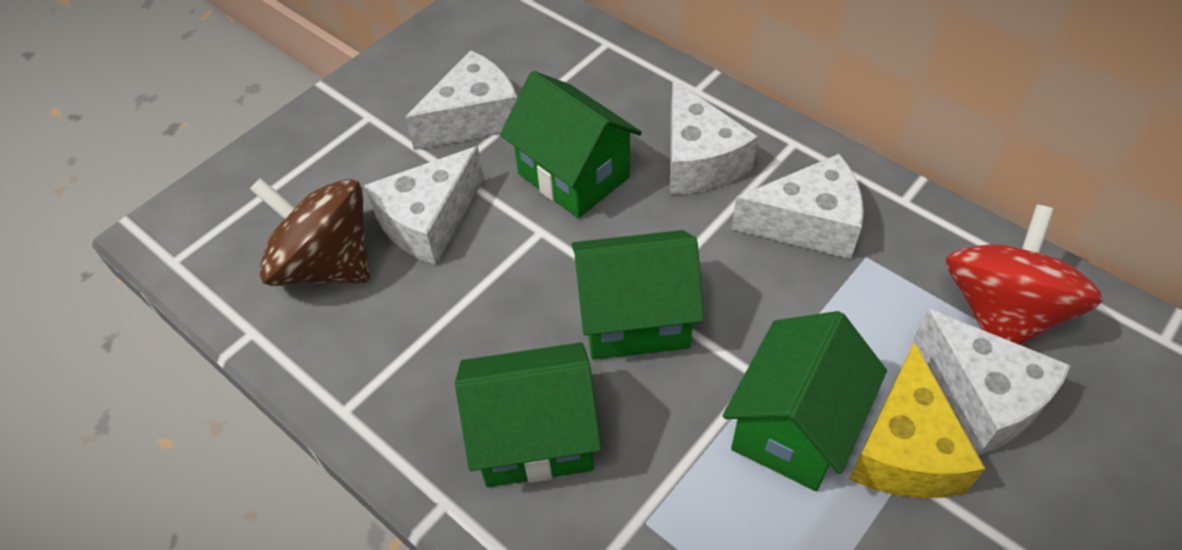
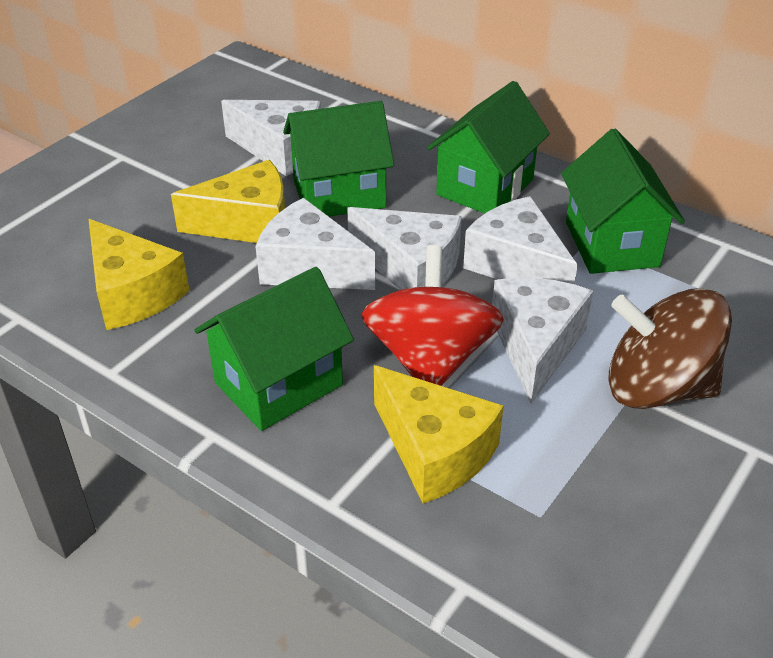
yellow cheese: 1 -> 3

